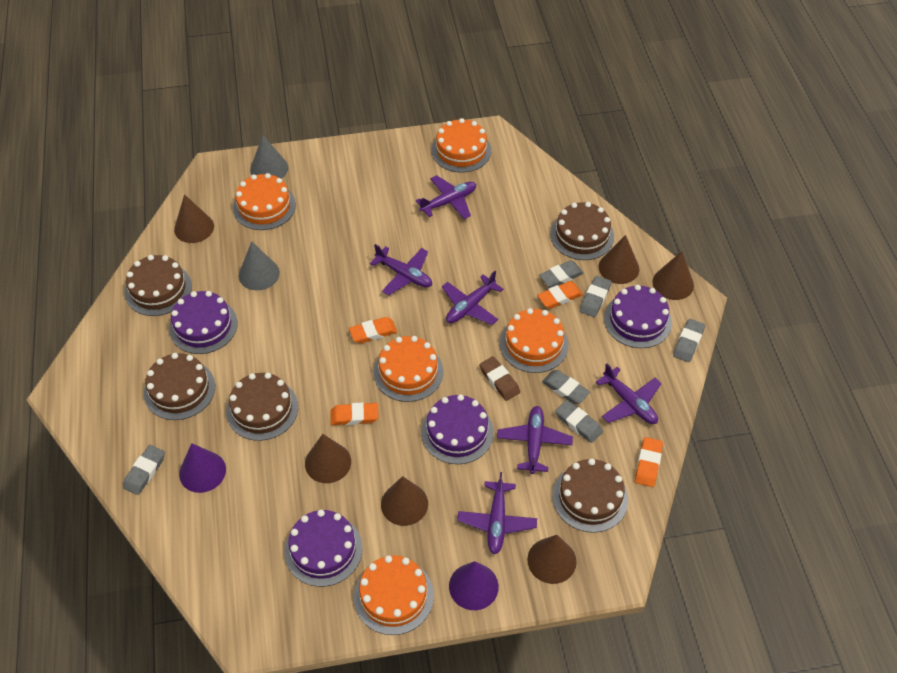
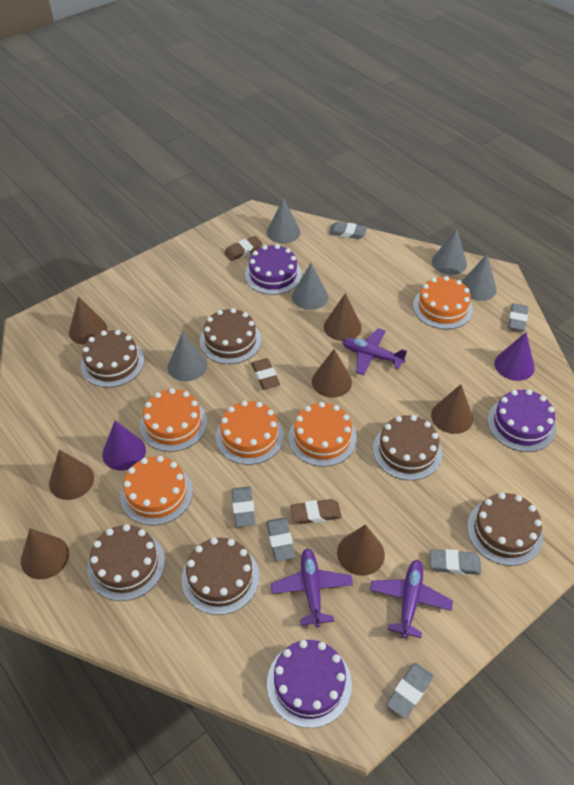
brown cake: 5 -> 6
brown cone: 6 -> 7
brown eraser: 1 -> 3
grey cone: 2 -> 5
orange eraser: 4 -> 0
purple cake: 4 -> 3
purple plane: 6 -> 3

